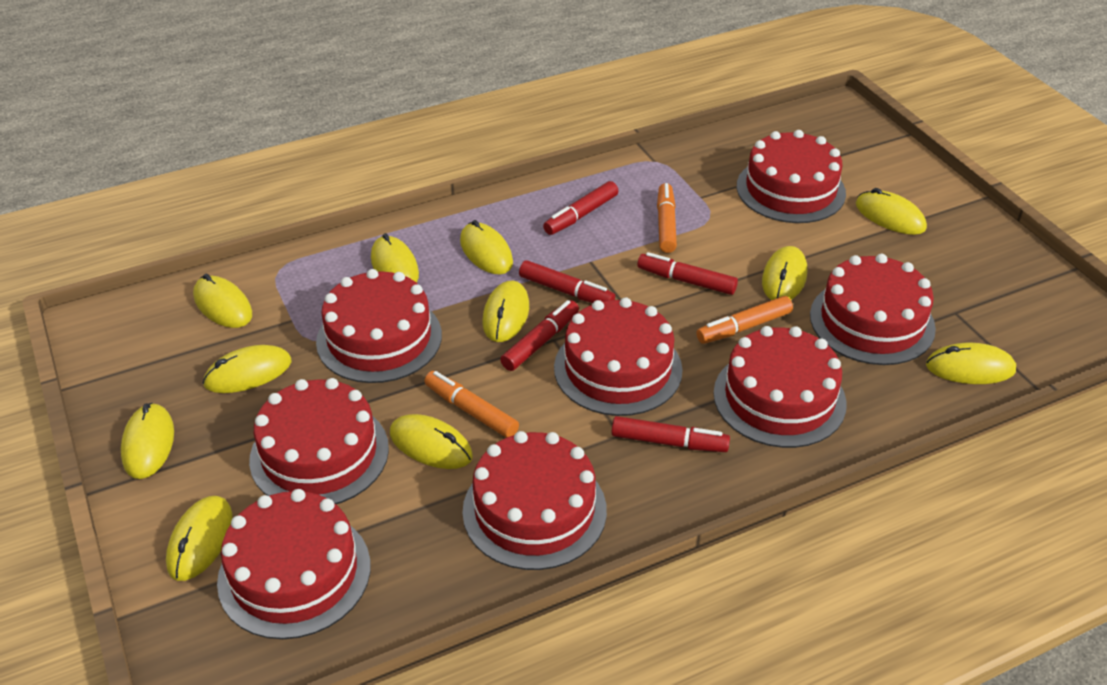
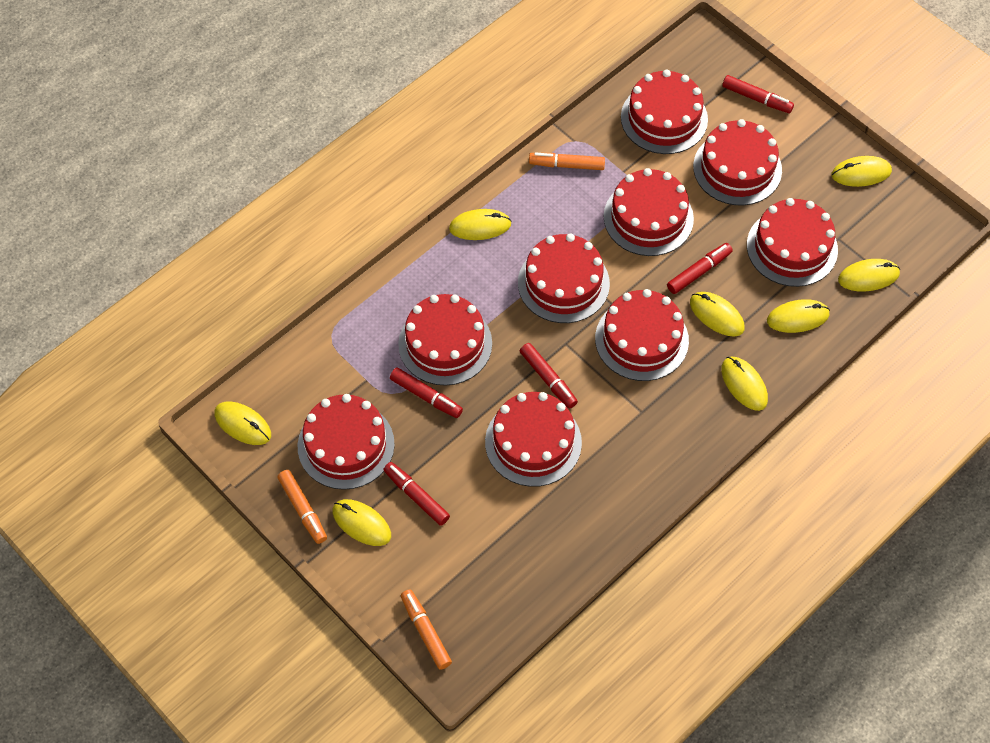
red cake: 8 -> 9
yellow mouse: 11 -> 8

